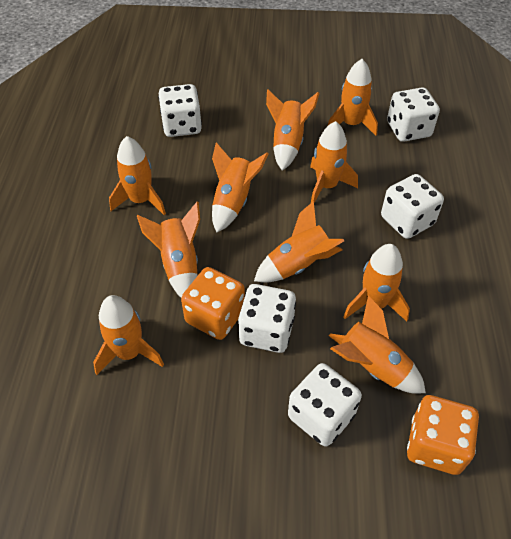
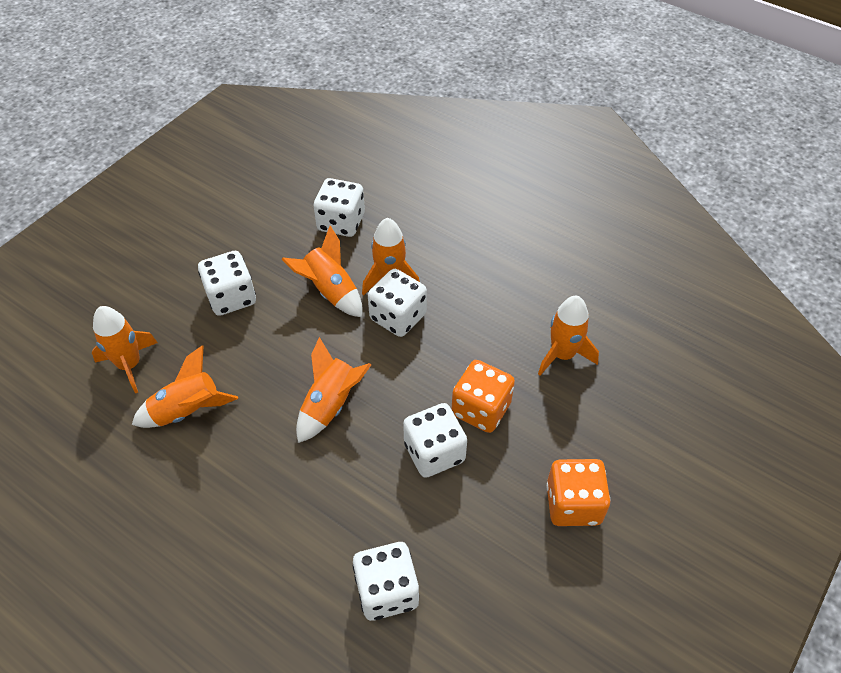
orange rocket: 10 -> 6

